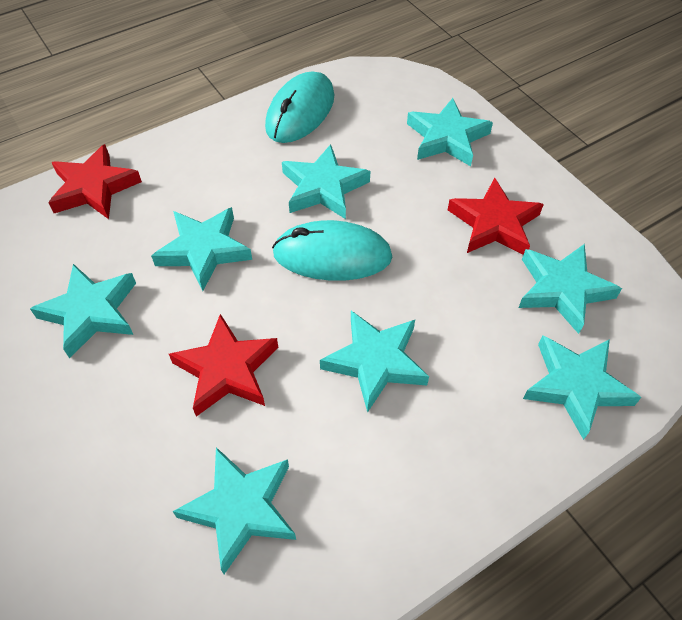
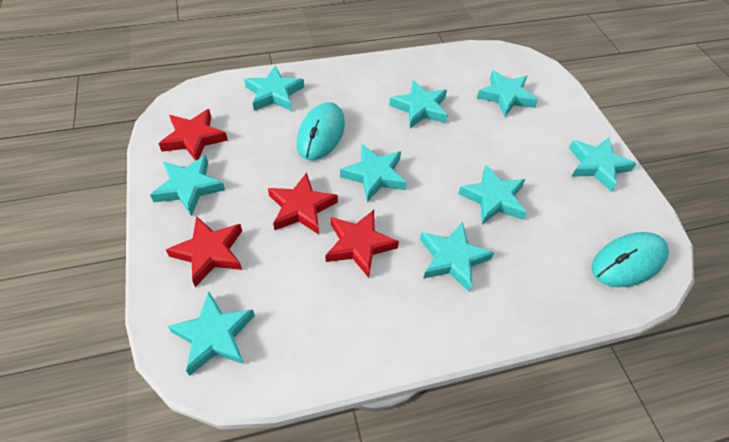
red star: 3 -> 4
turquoise star: 8 -> 9

